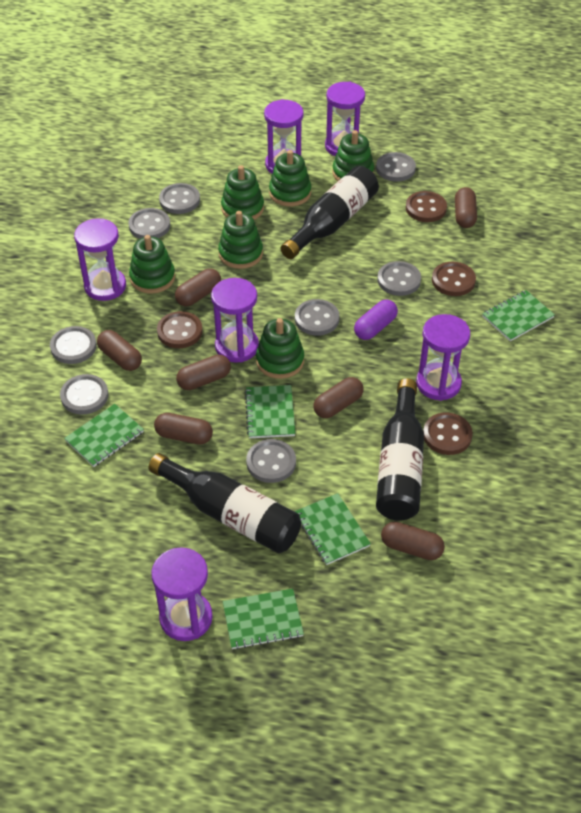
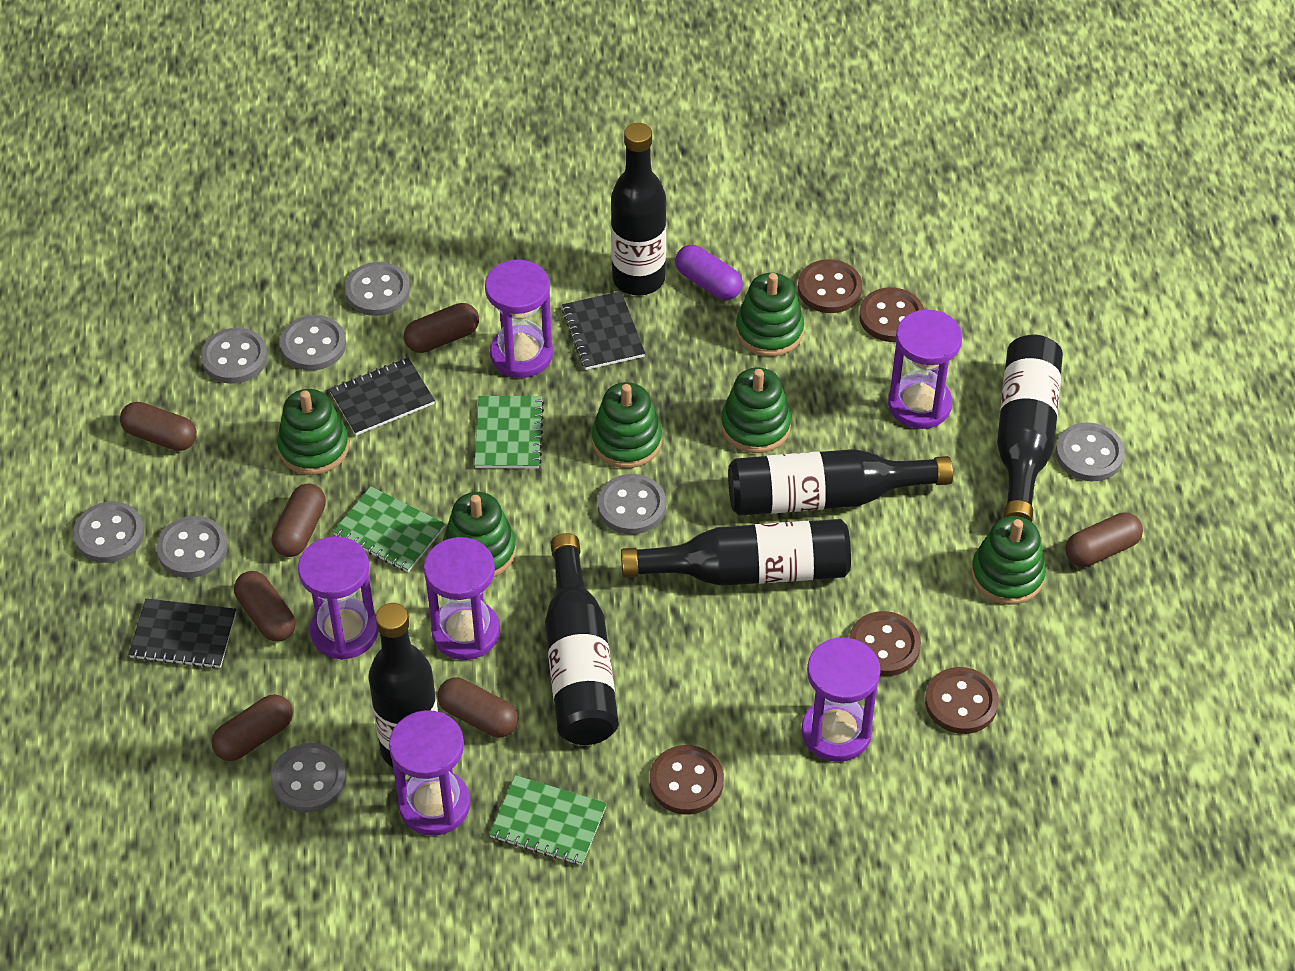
black bottle: 3 -> 6
black notebook: 0 -> 3
brown button: 4 -> 5
green notebook: 5 -> 3

